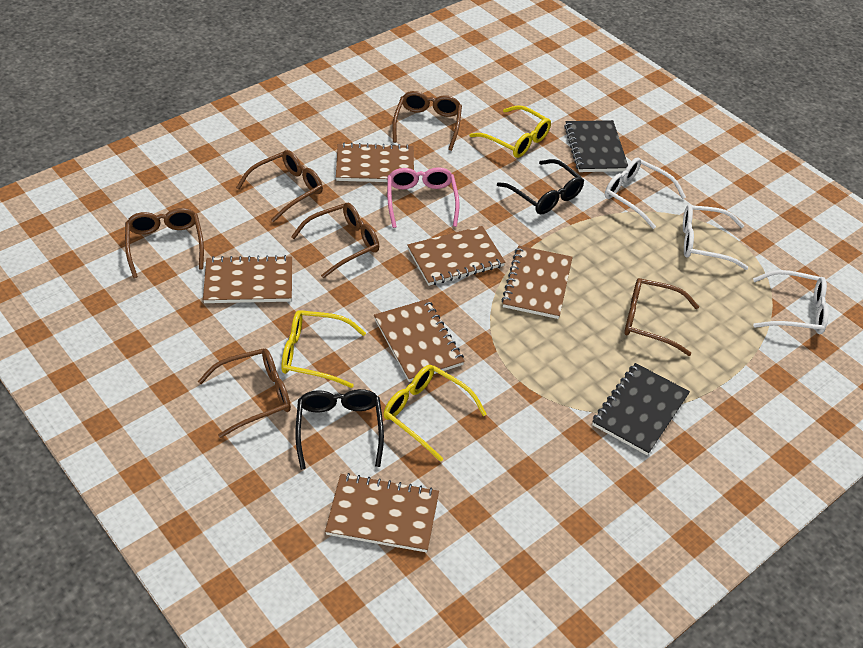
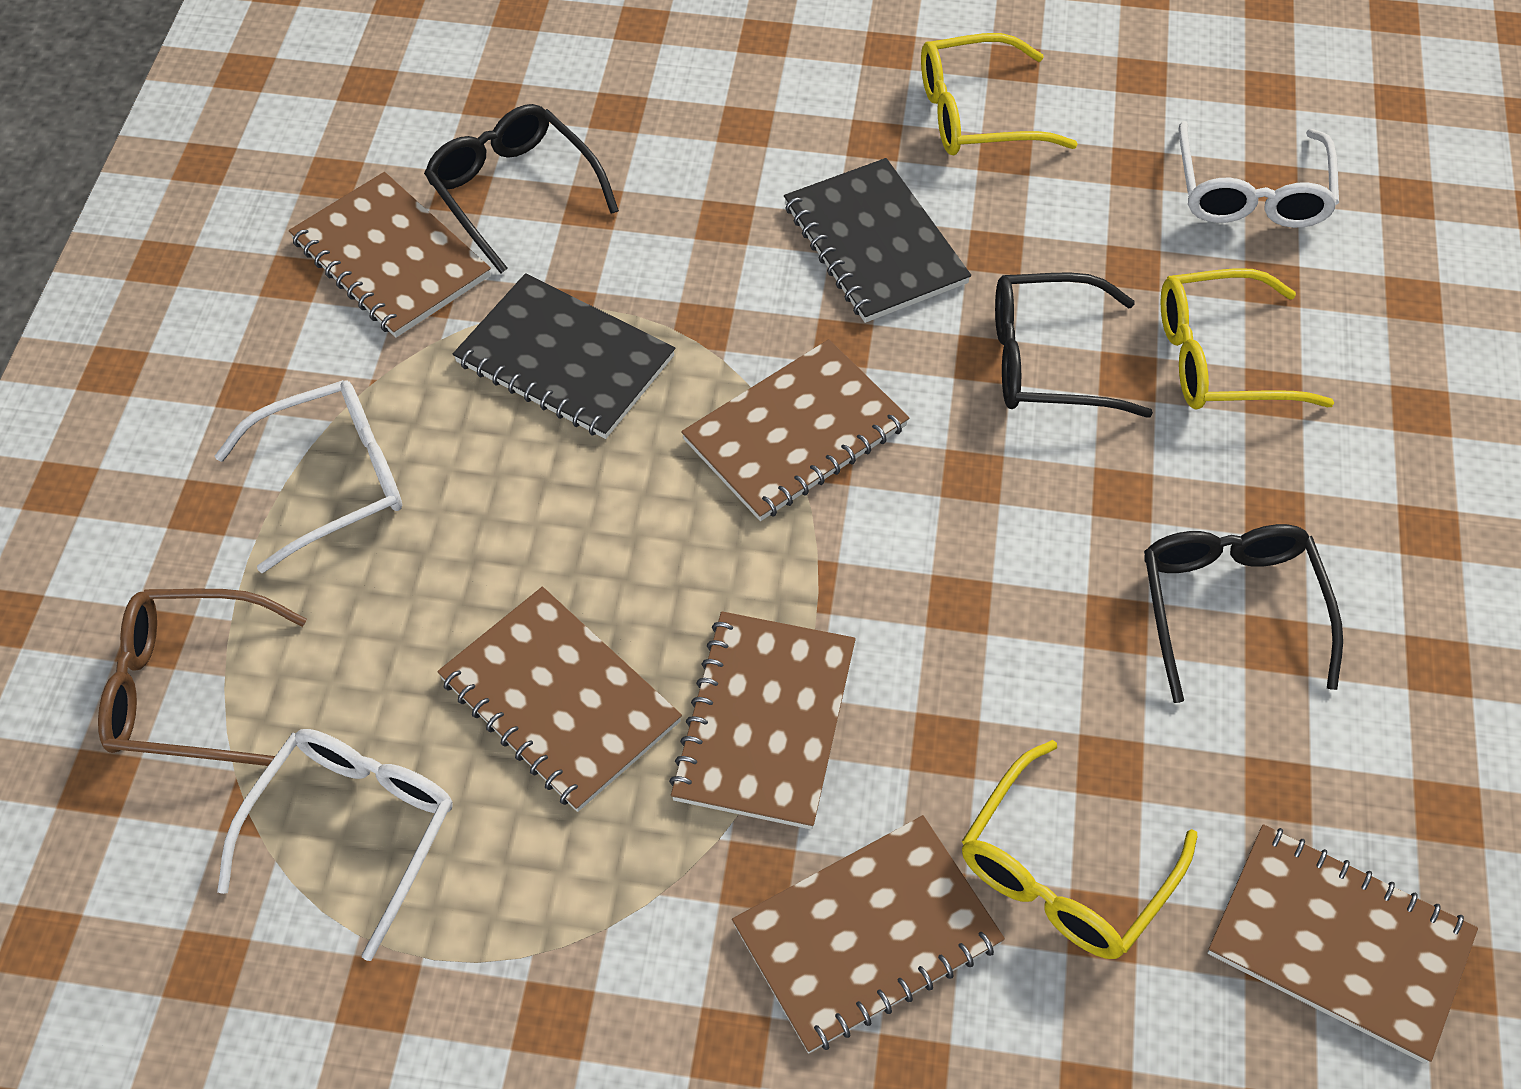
black glasses: 2 -> 3
brown glasses: 6 -> 1
pink glasses: 1 -> 0

